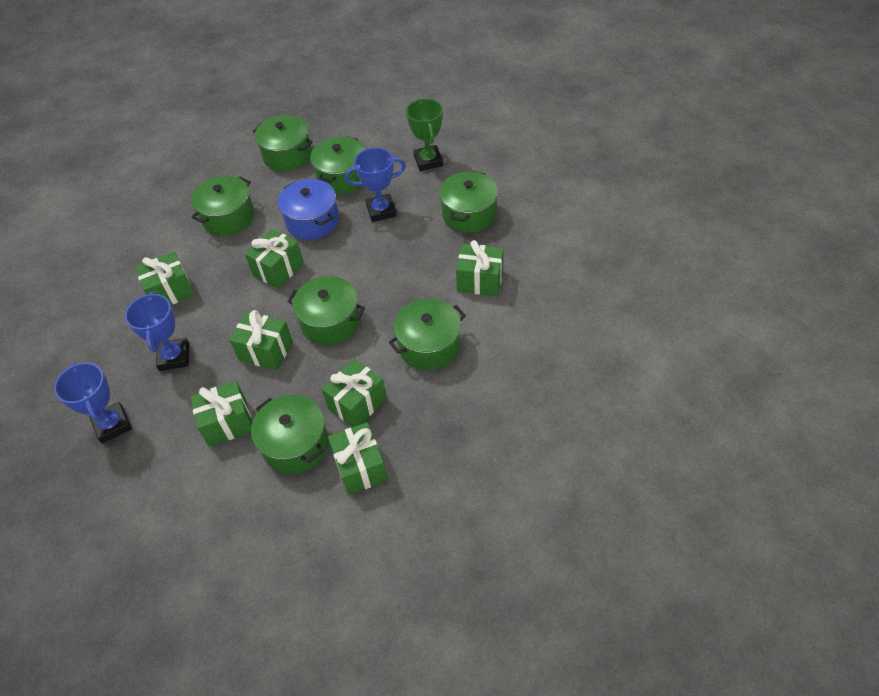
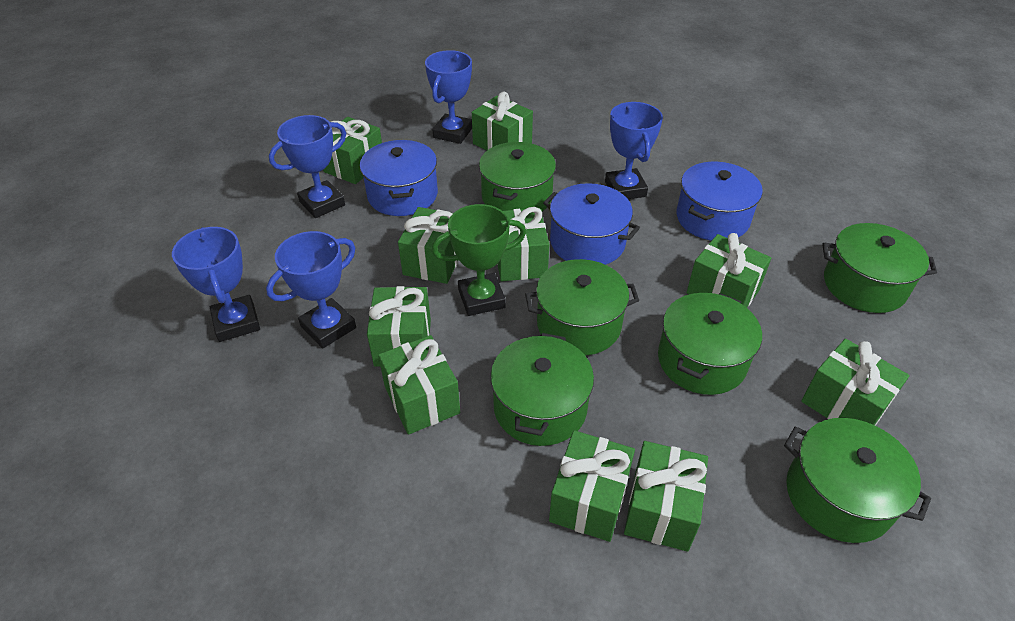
blue pot: 1 -> 3
blue trophy: 3 -> 5
green gift: 7 -> 10
green pot: 7 -> 6

